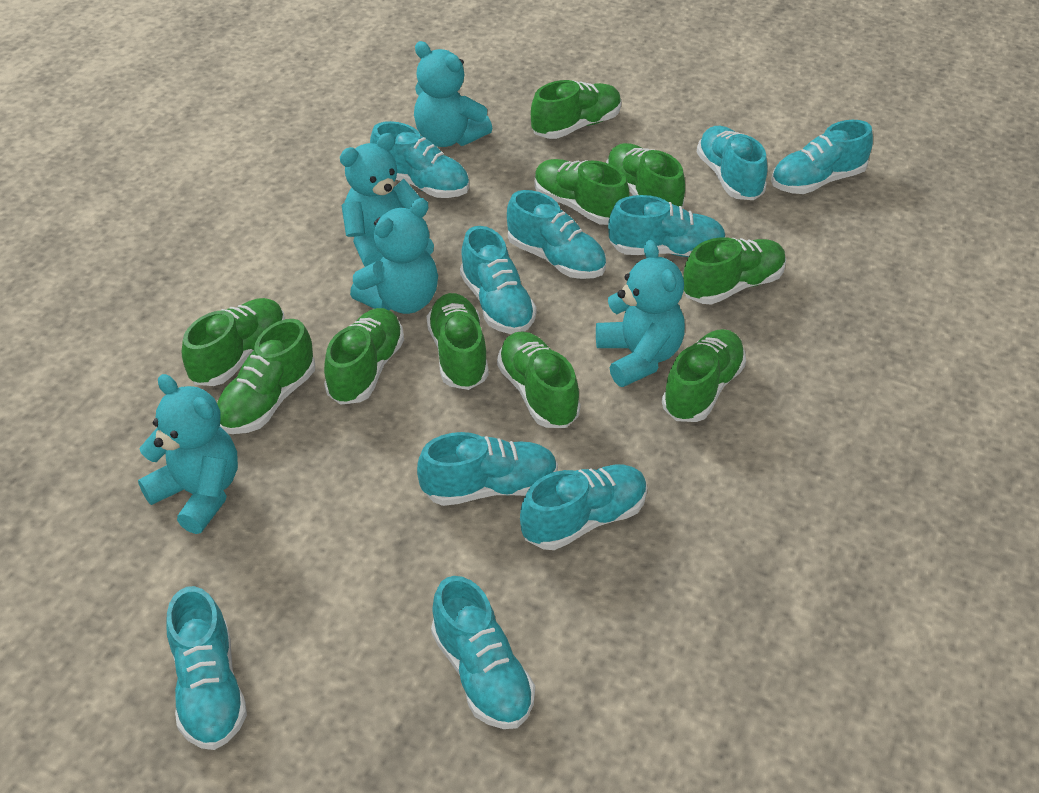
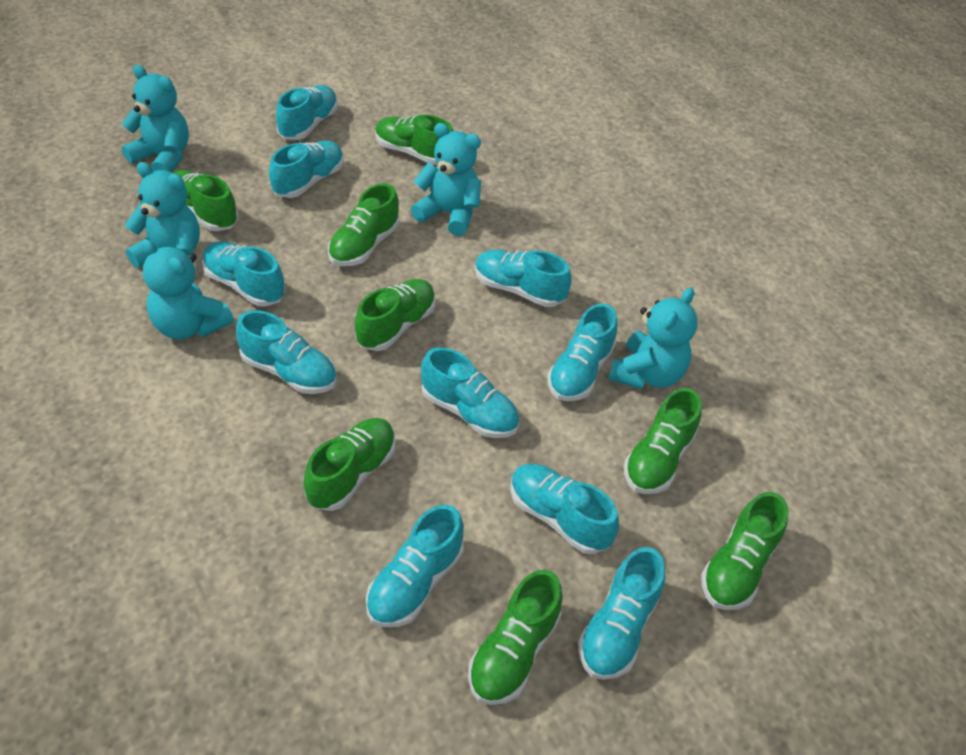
green shoe: 10 -> 8

